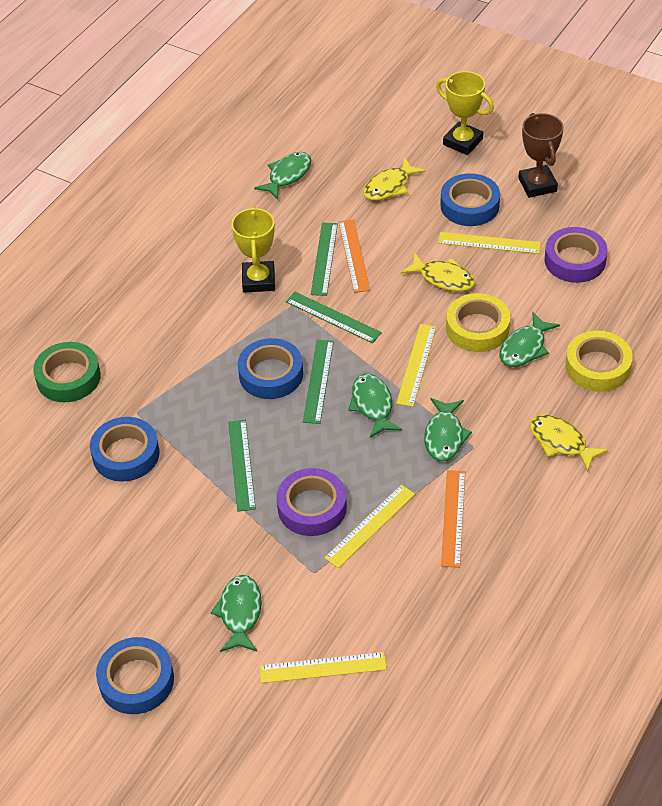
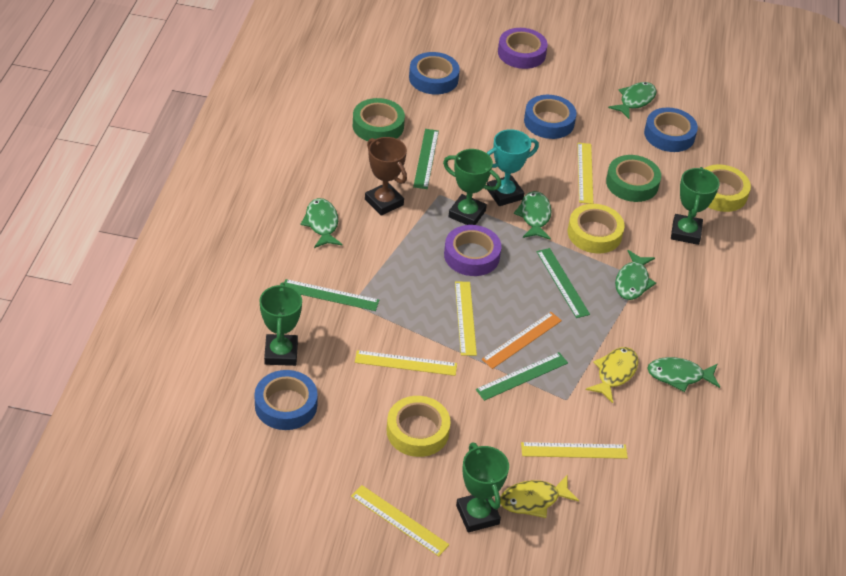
green tape: 1 -> 2
green trophy: 0 -> 4
orange ruler: 2 -> 1
turquoise trophy: 0 -> 1
yellow fish: 3 -> 2
yellow ruler: 4 -> 5
yellow tape: 2 -> 3
yellow trophy: 2 -> 0

